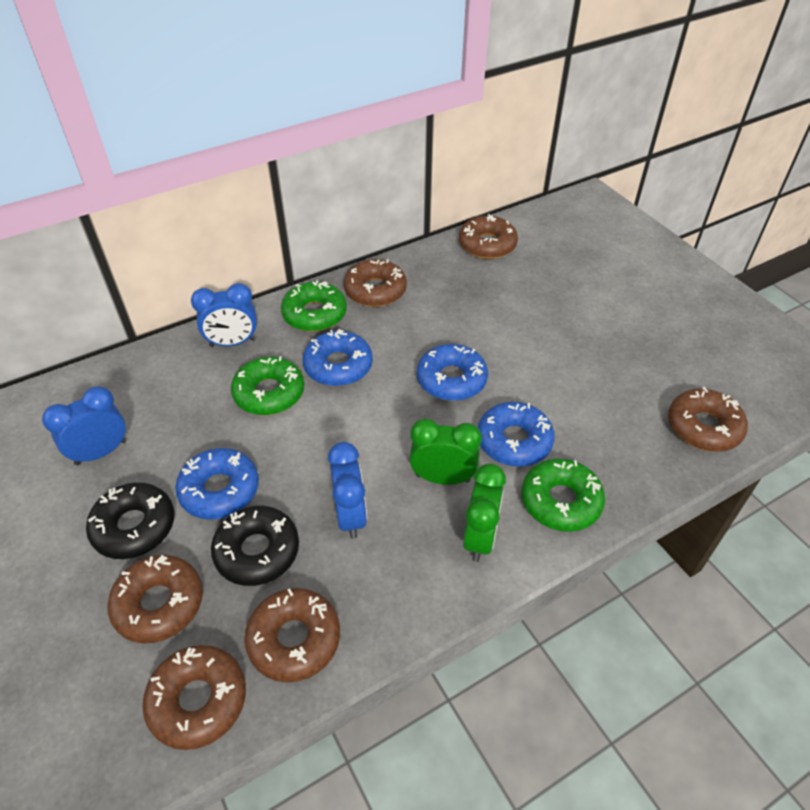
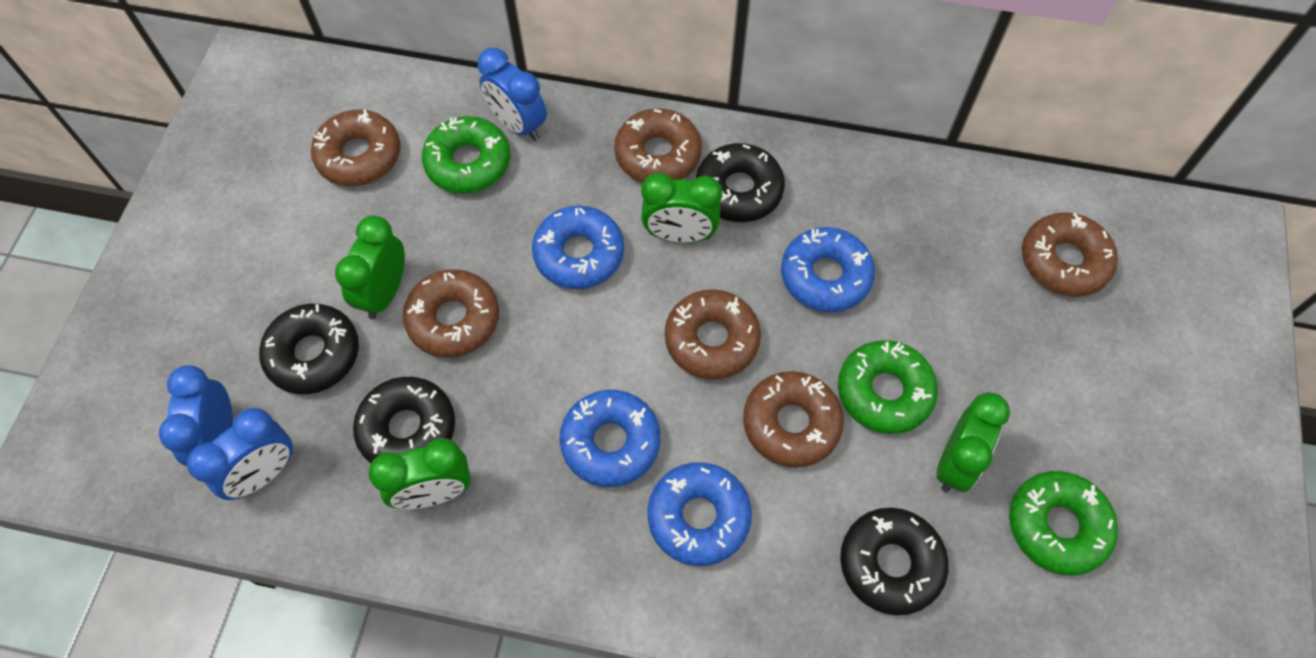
black donut: 2 -> 4
green clock: 2 -> 4

